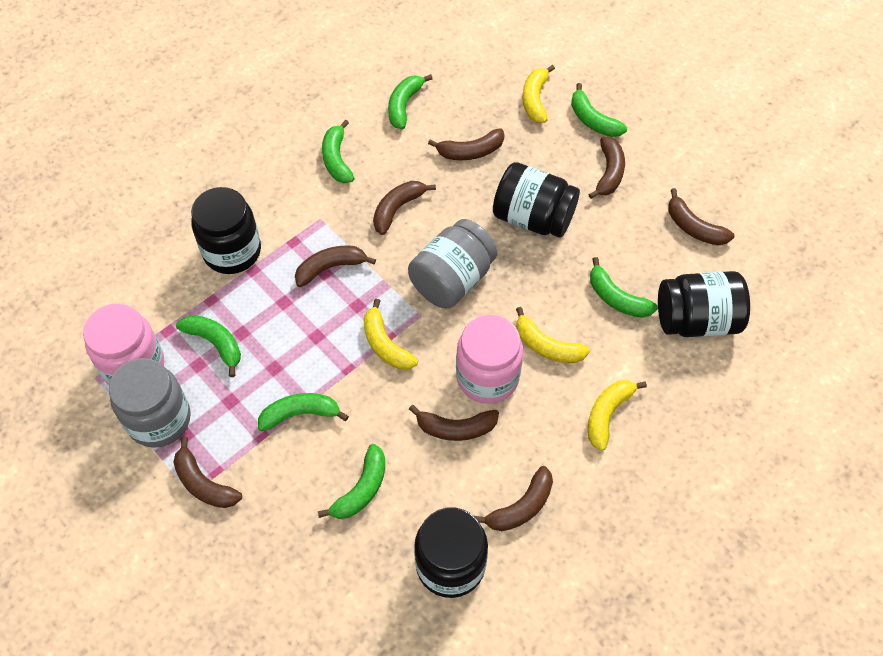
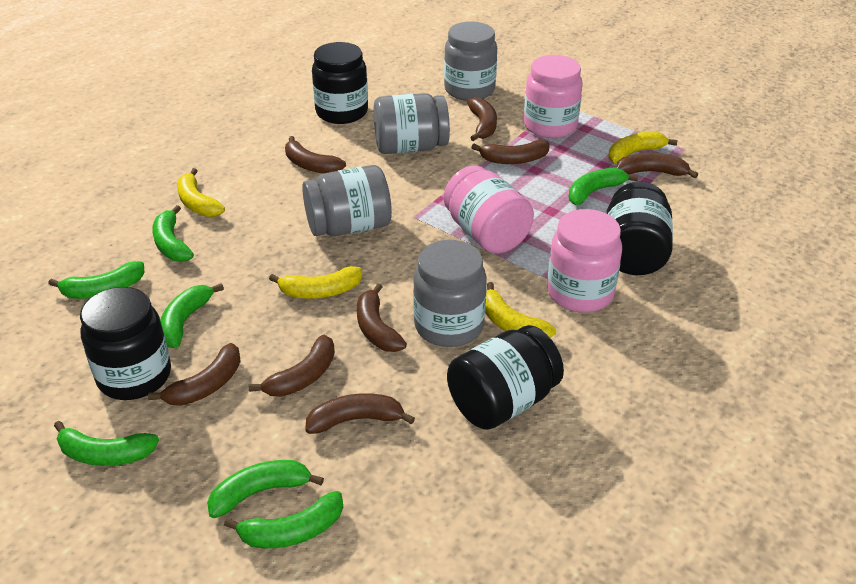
grey jar: 2 -> 4
pink jar: 2 -> 3

